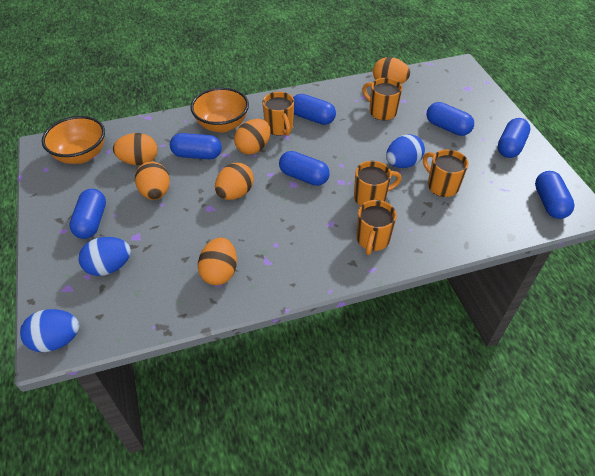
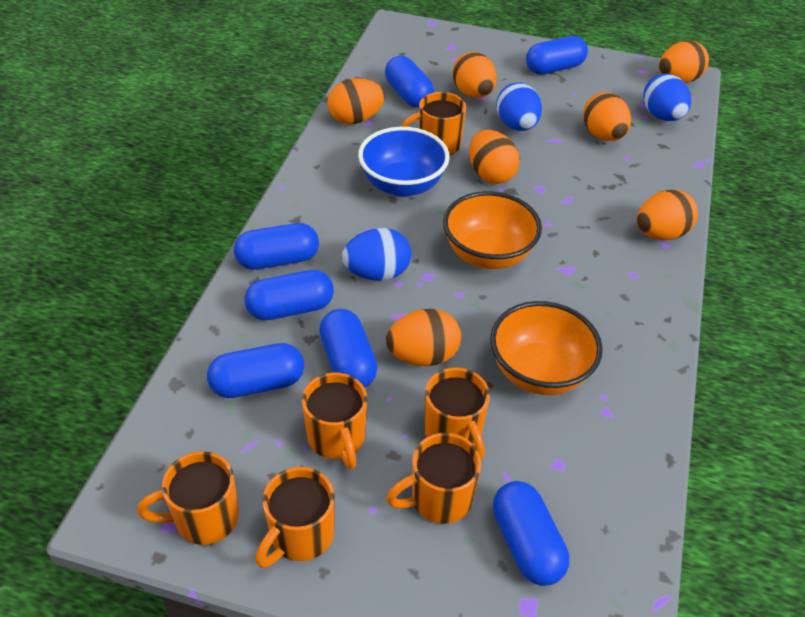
blue bowl: 0 -> 1
orange egg: 6 -> 7
orange mug: 5 -> 6

